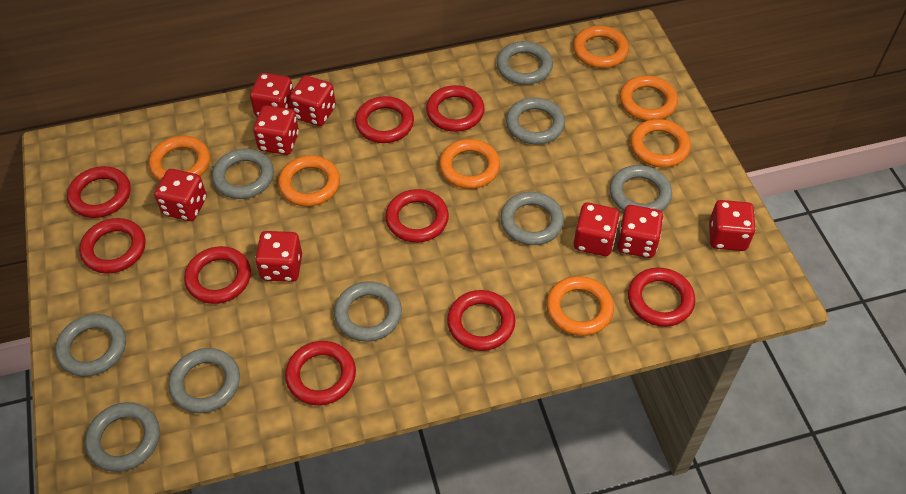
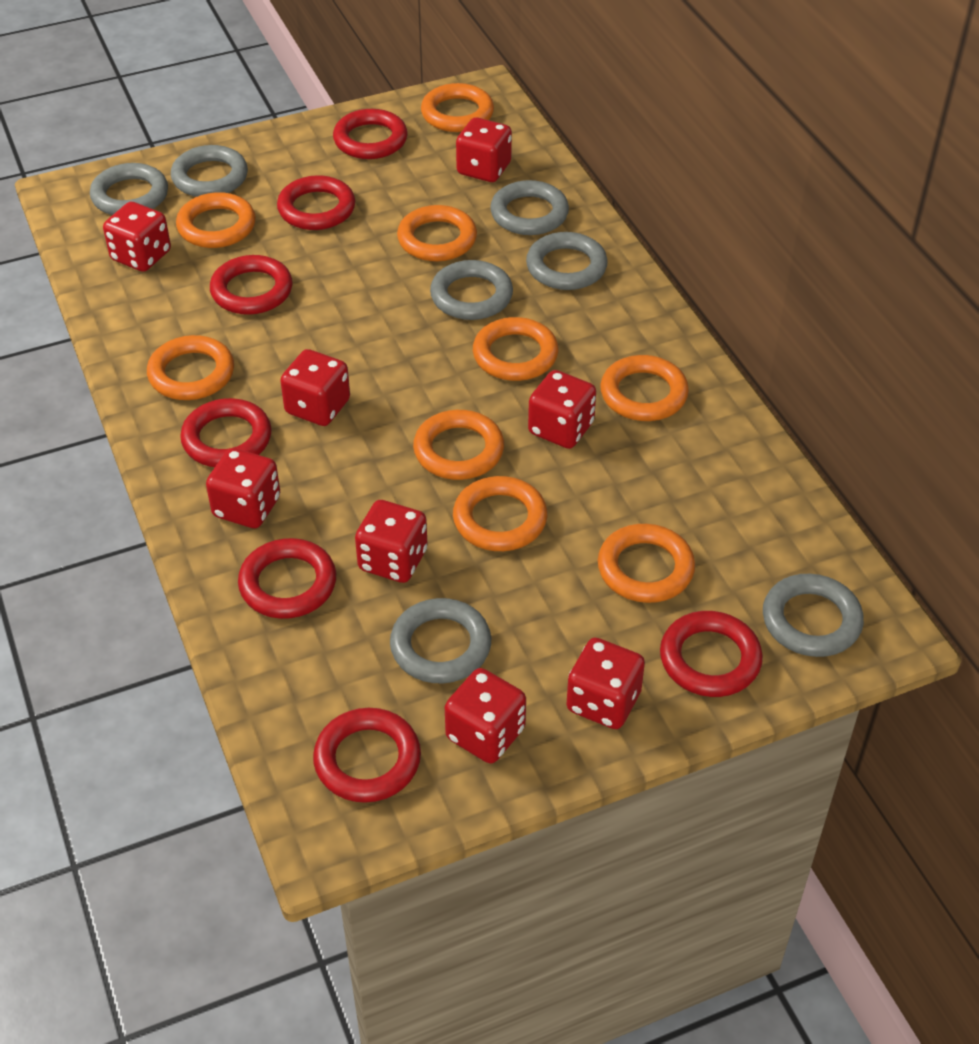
grey ring: 9 -> 7
orange ring: 7 -> 9
red ring: 9 -> 7

